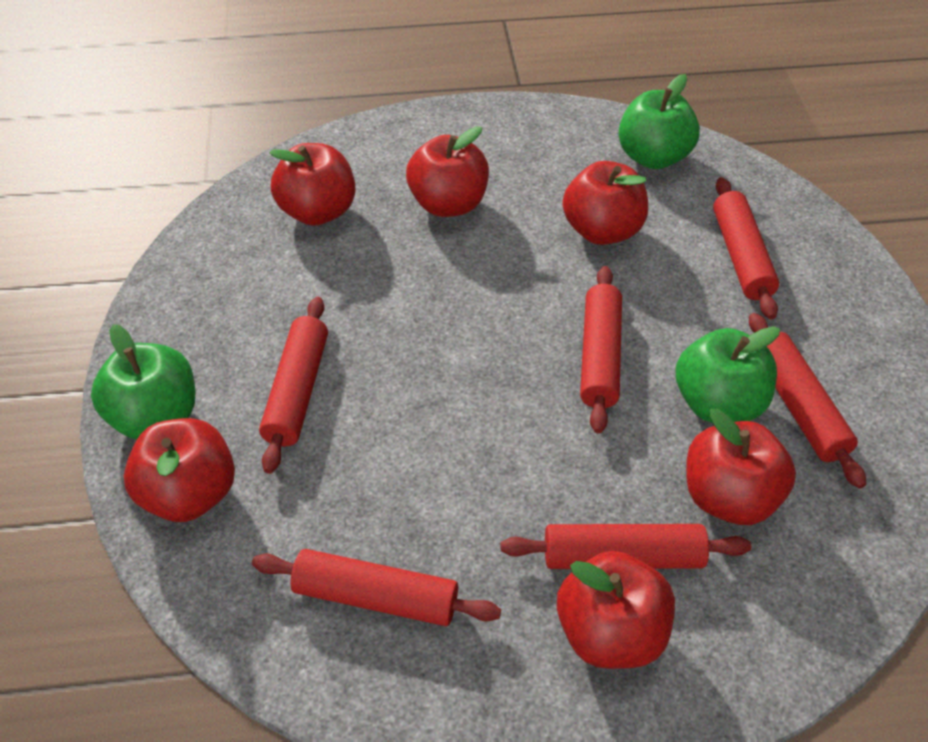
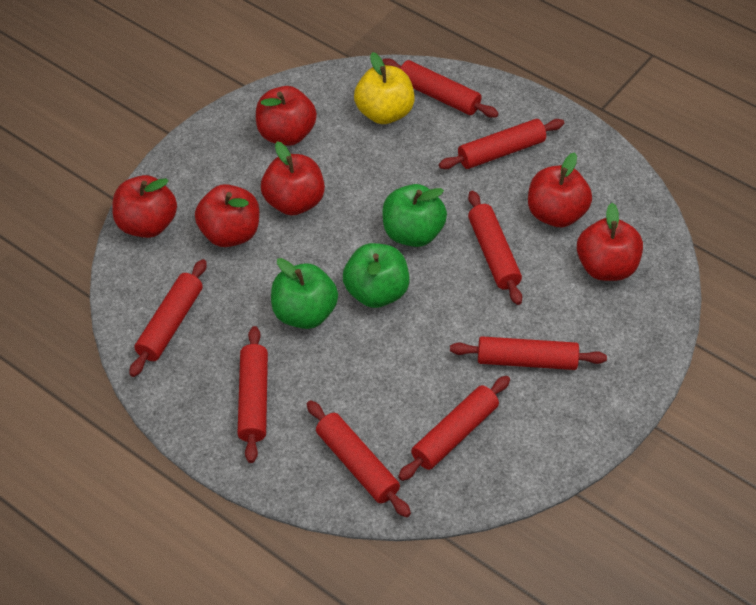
red rolling pin: 6 -> 8
yellow apple: 0 -> 1

